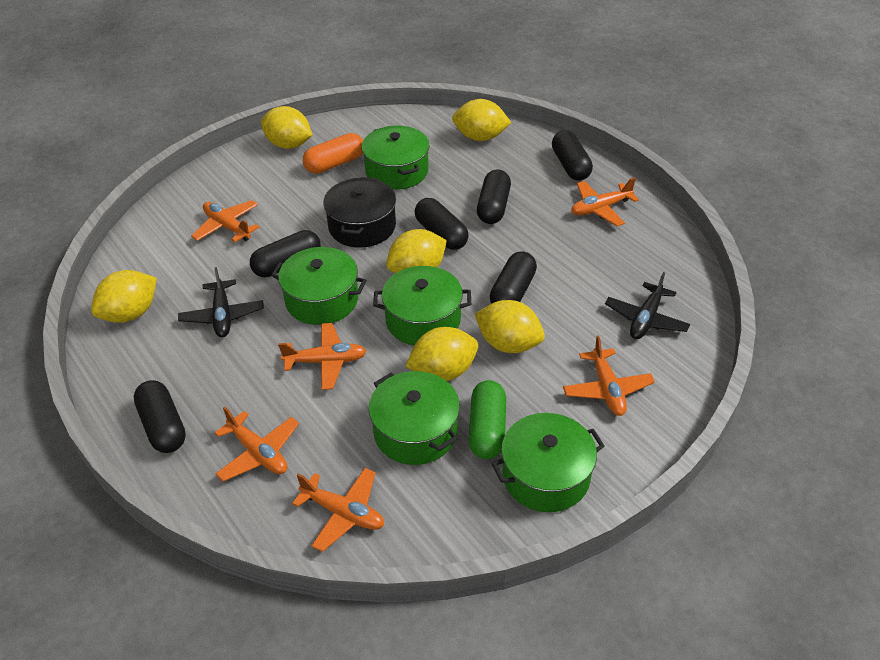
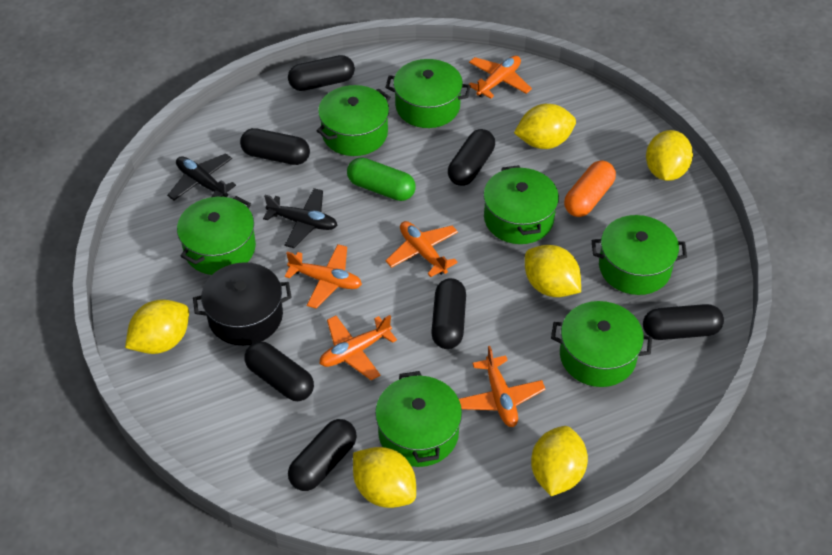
black capsule: 6 -> 7
green pot: 5 -> 7
orange plane: 6 -> 5

